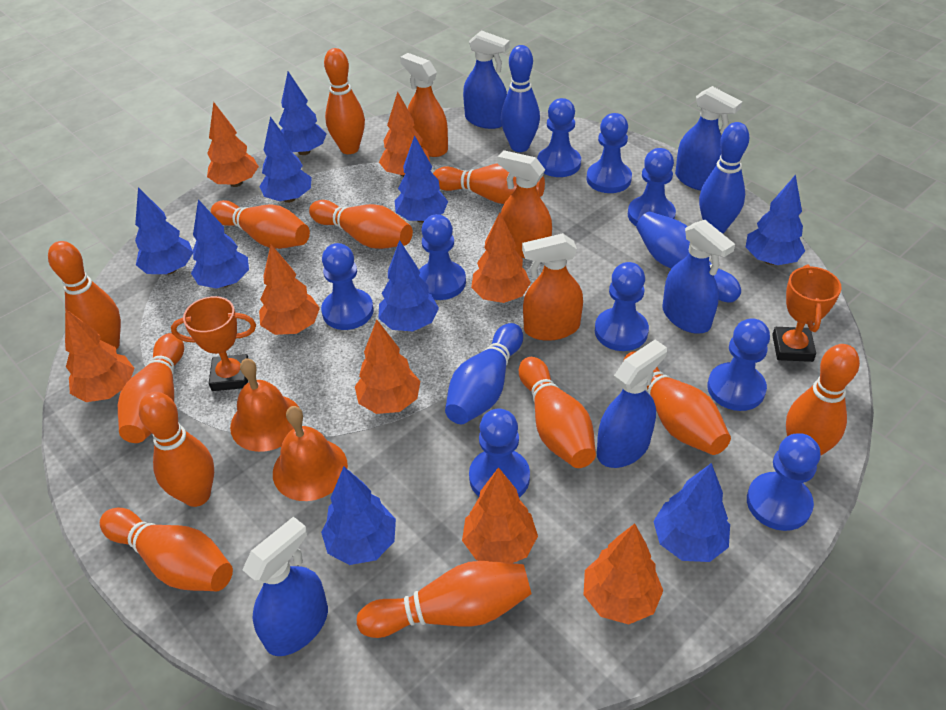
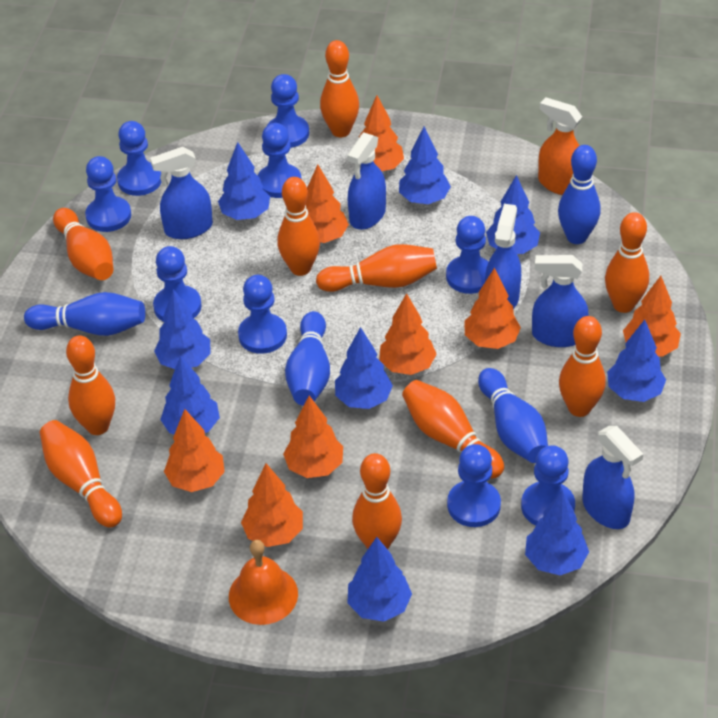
orange bell: 2 -> 1
orange bowling pin: 12 -> 10
orange spray bottle: 3 -> 1
orange trophy: 2 -> 0

